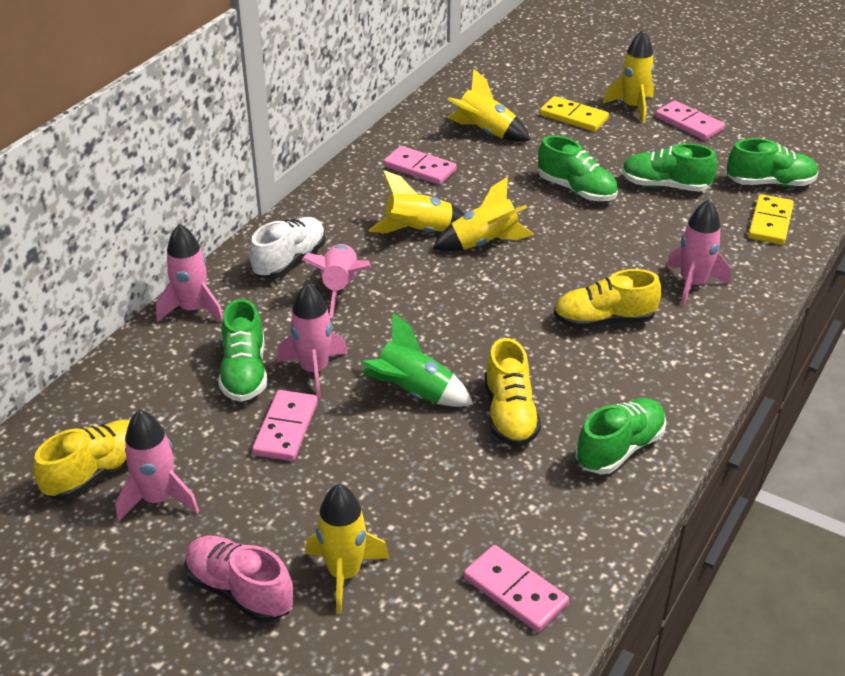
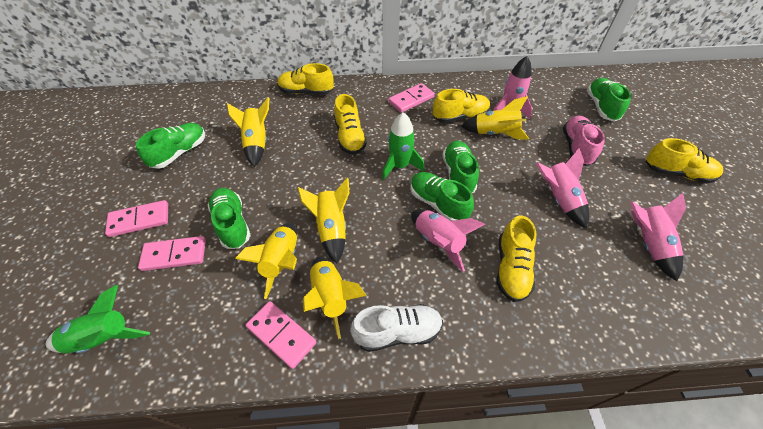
green rocket: 1 -> 2
pink rocket: 5 -> 4
yellow domino: 2 -> 0
yellow shoe: 3 -> 5

